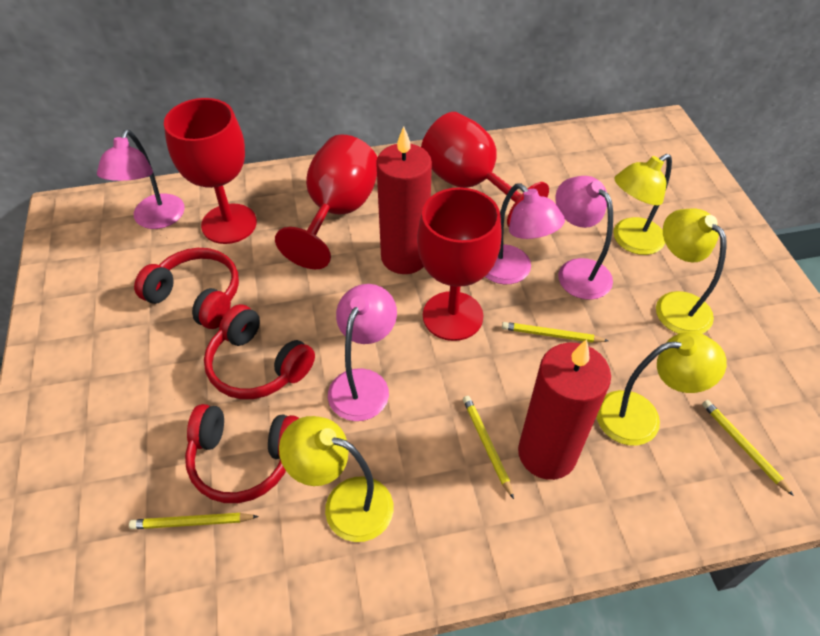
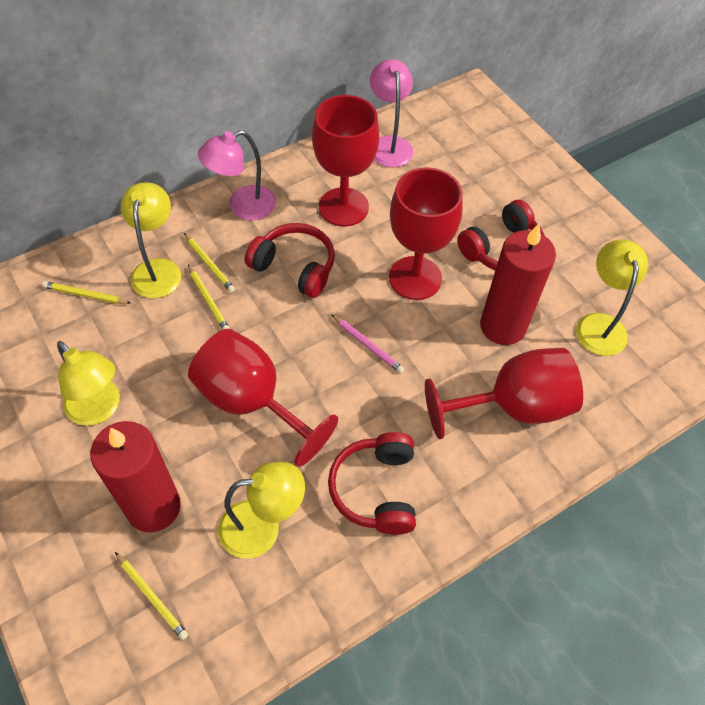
pink lamp: 4 -> 2
pink pencil: 0 -> 1

